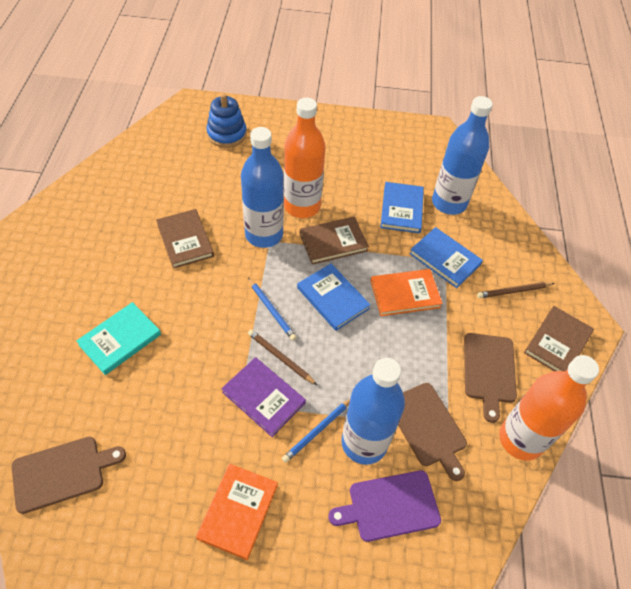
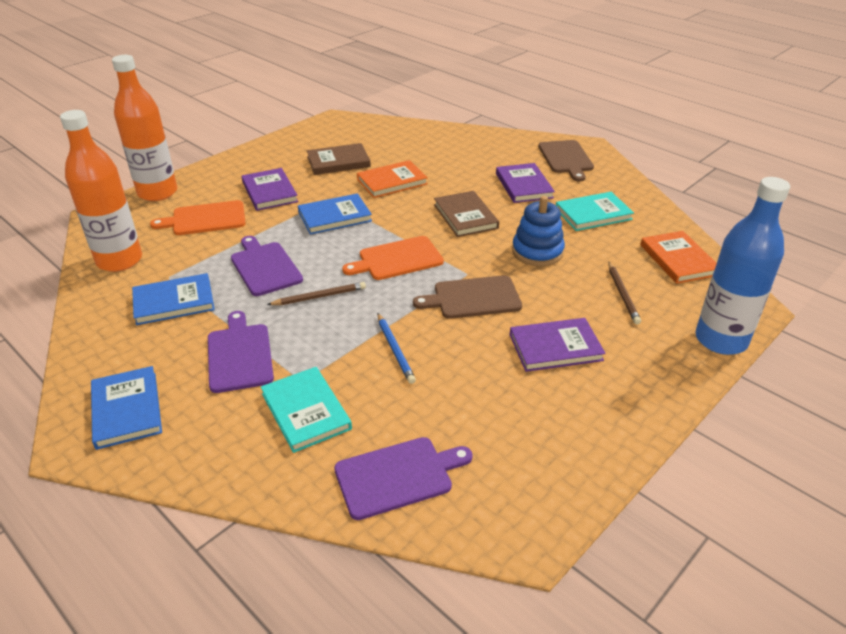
blue bottle: 3 -> 1
blue pencil: 2 -> 1
brown book: 3 -> 2
brown cutting board: 3 -> 2
orange cutting board: 0 -> 2
purple book: 1 -> 3
purple cutting board: 1 -> 3
turquoise book: 1 -> 2

